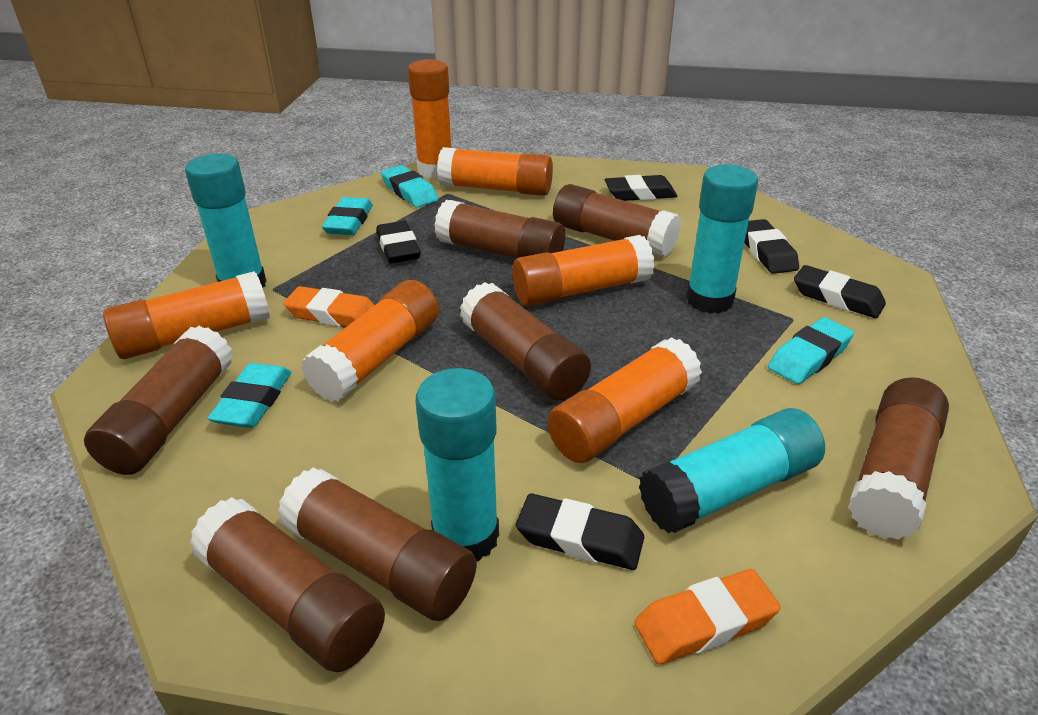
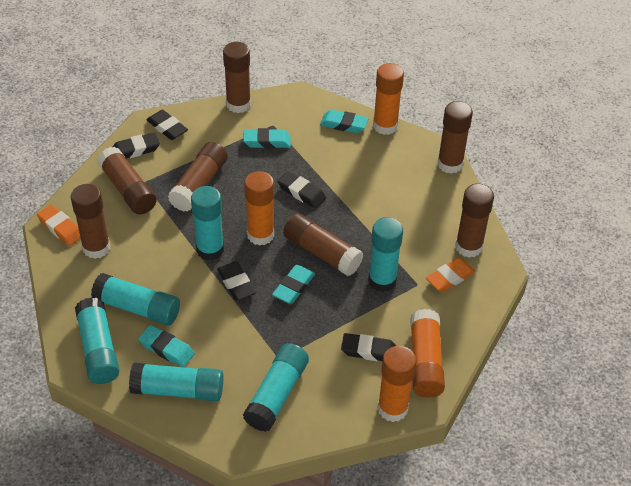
orange glue stick: 6 -> 4
turquoise glue stick: 4 -> 6

